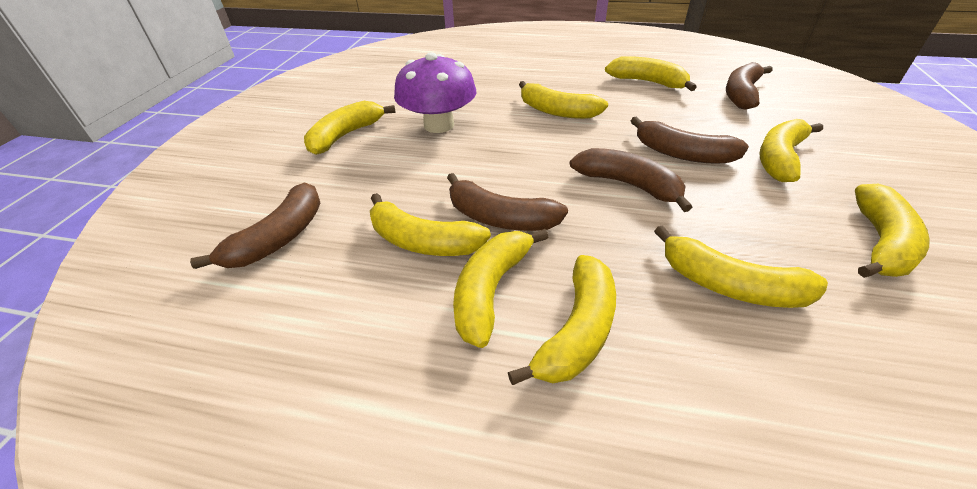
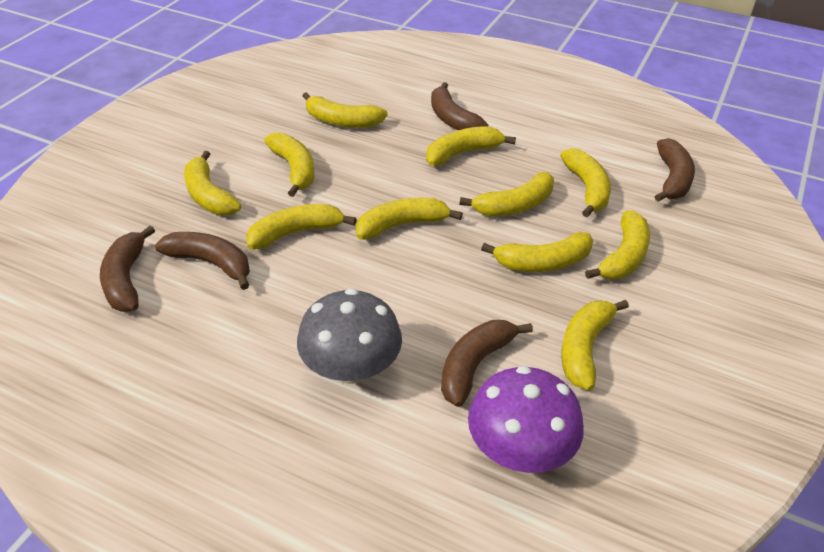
grey mushroom: 0 -> 1
yellow banana: 9 -> 11

